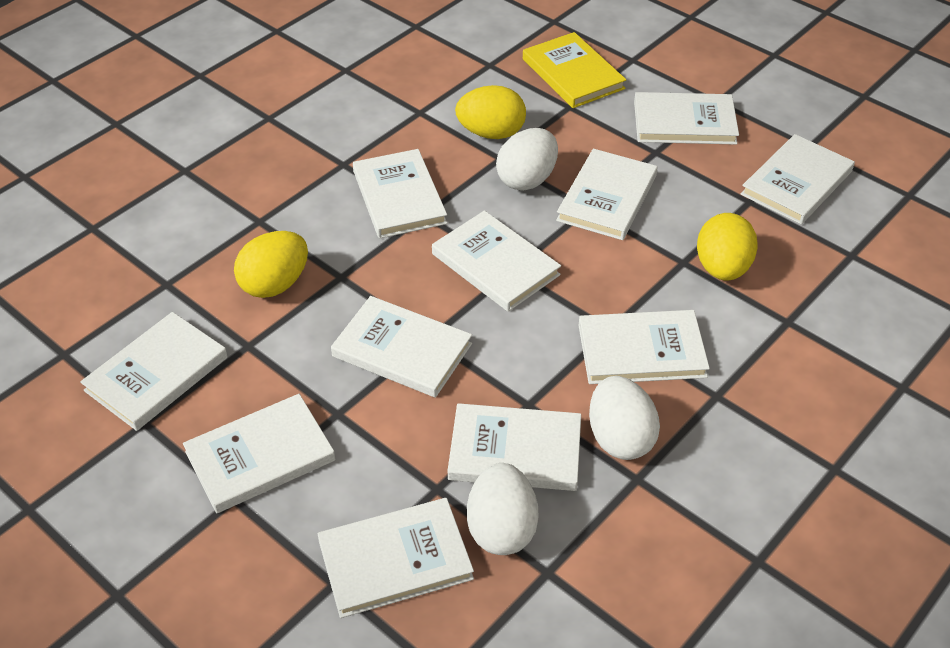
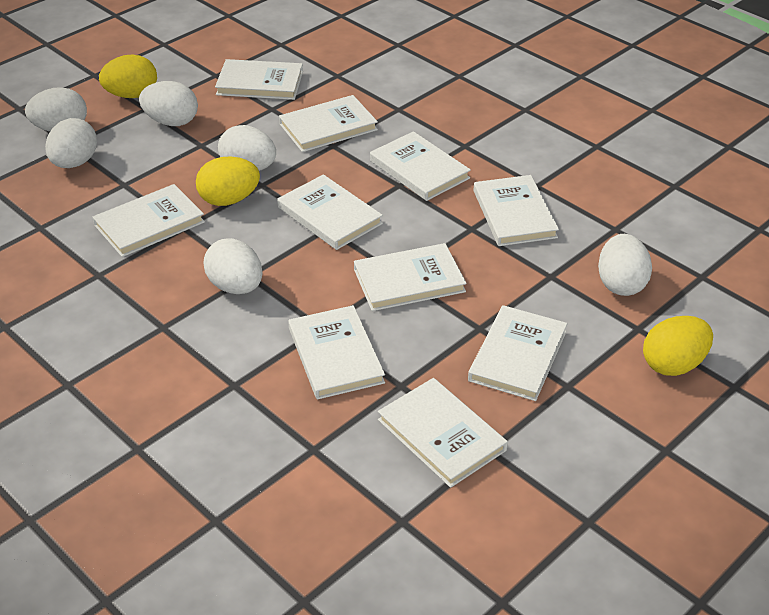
white book: 11 -> 10
white egg: 3 -> 6
yellow book: 1 -> 0

